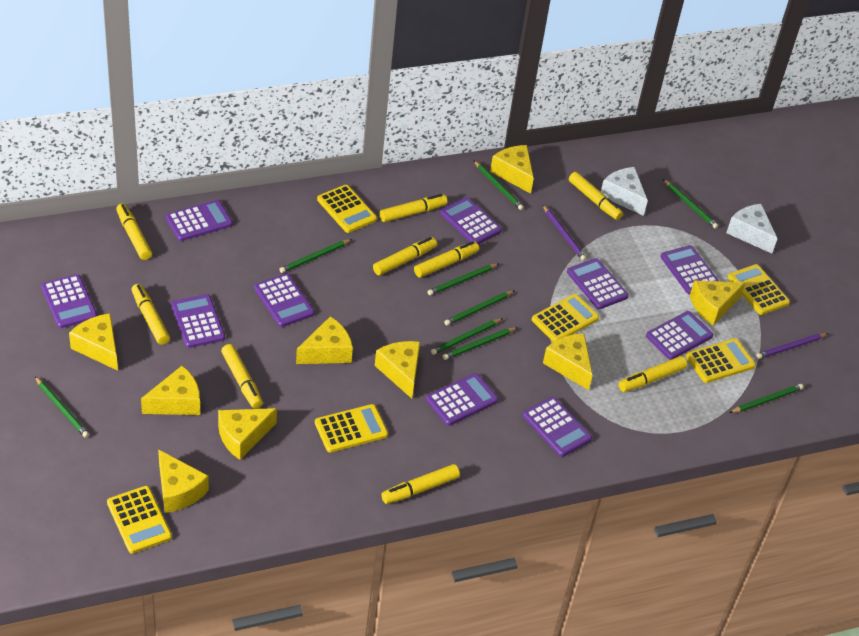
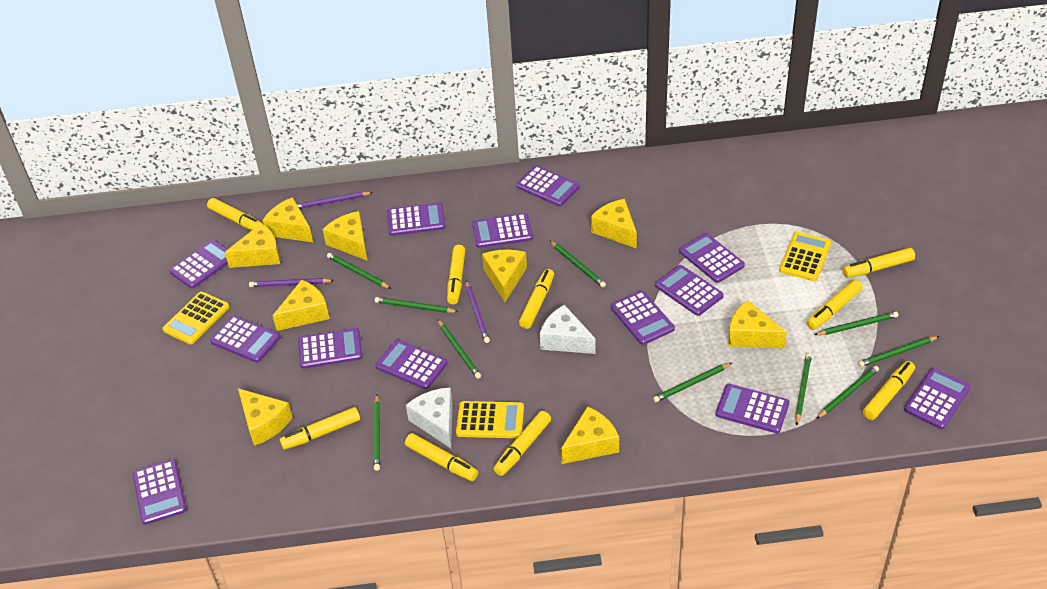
green pencil: 9 -> 10
purple calculator: 10 -> 13
purple pencil: 2 -> 3
yellow calculator: 6 -> 3

